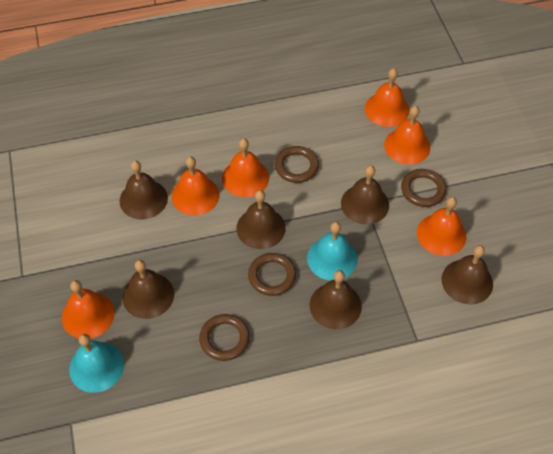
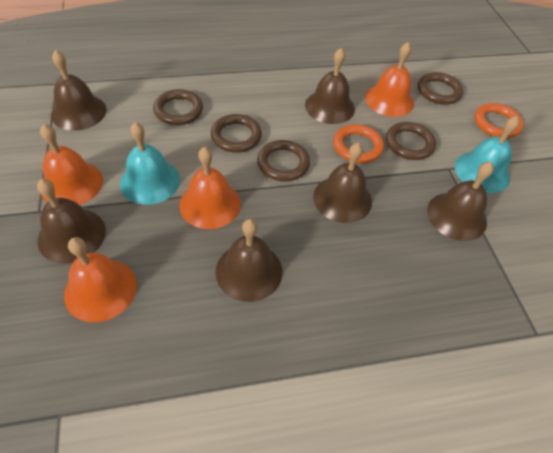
brown ring: 4 -> 5
orange bell: 6 -> 4
orange ring: 0 -> 2

